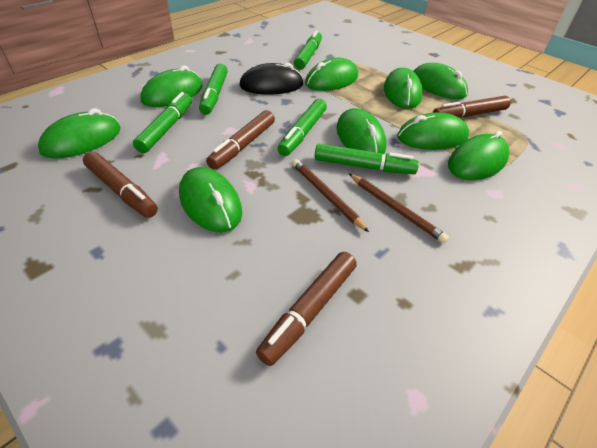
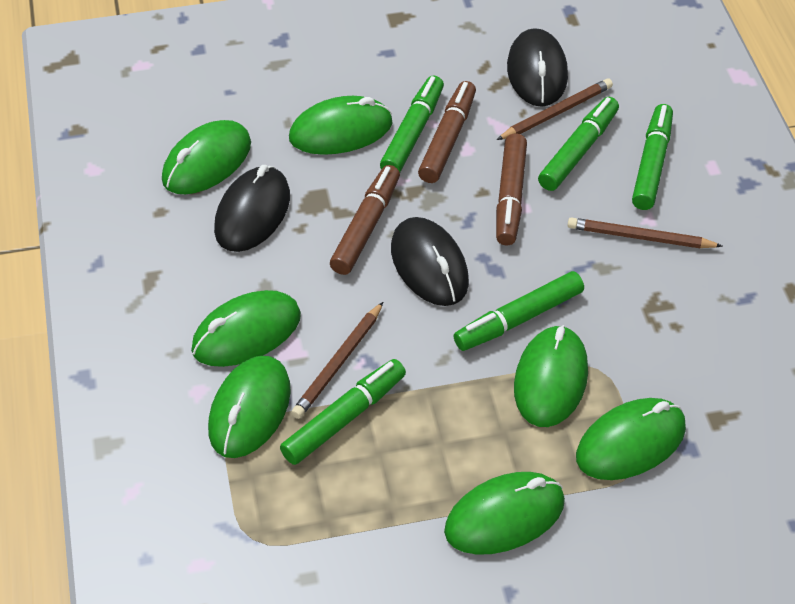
black mouse: 1 -> 3
brown marker: 4 -> 3
brown pencil: 2 -> 3
green mouse: 9 -> 7

